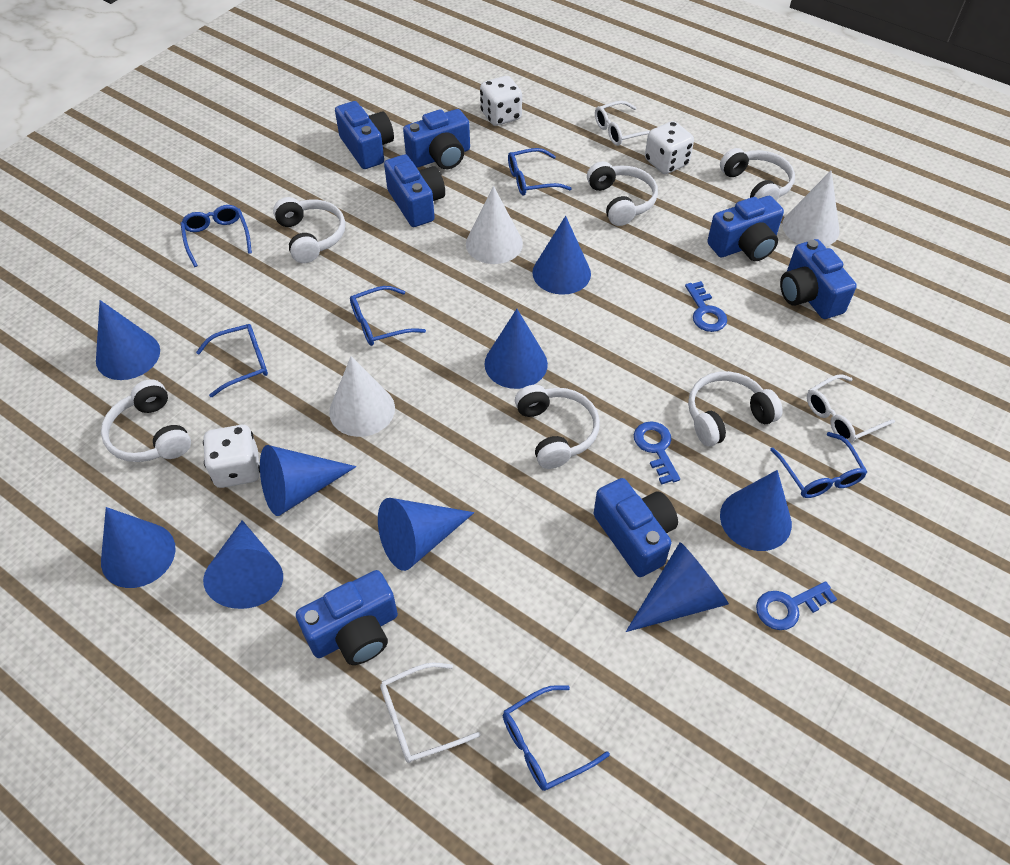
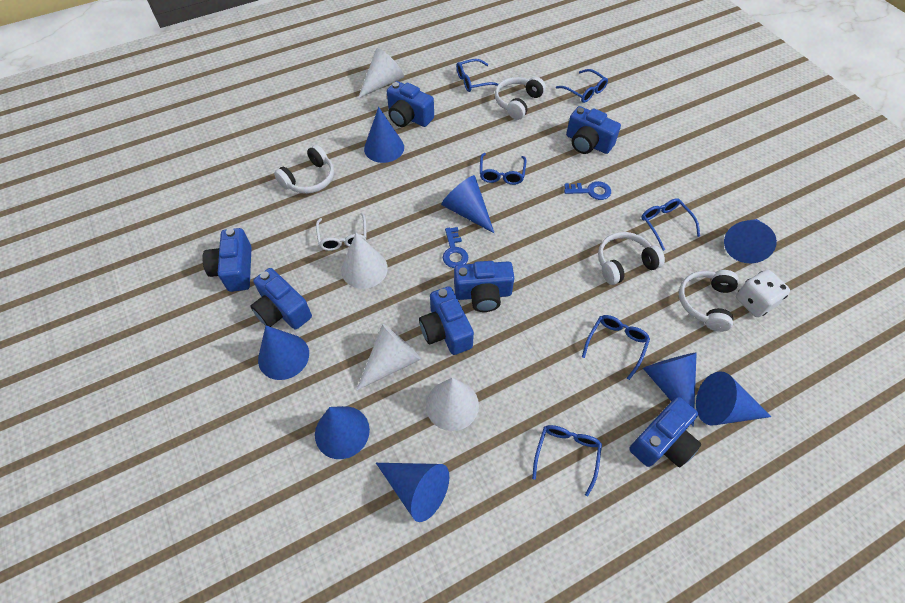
blue cone: 9 -> 8
blue key: 3 -> 2
white cone: 3 -> 4
white dice: 3 -> 1
white glasses: 3 -> 1
white headphones: 6 -> 4

